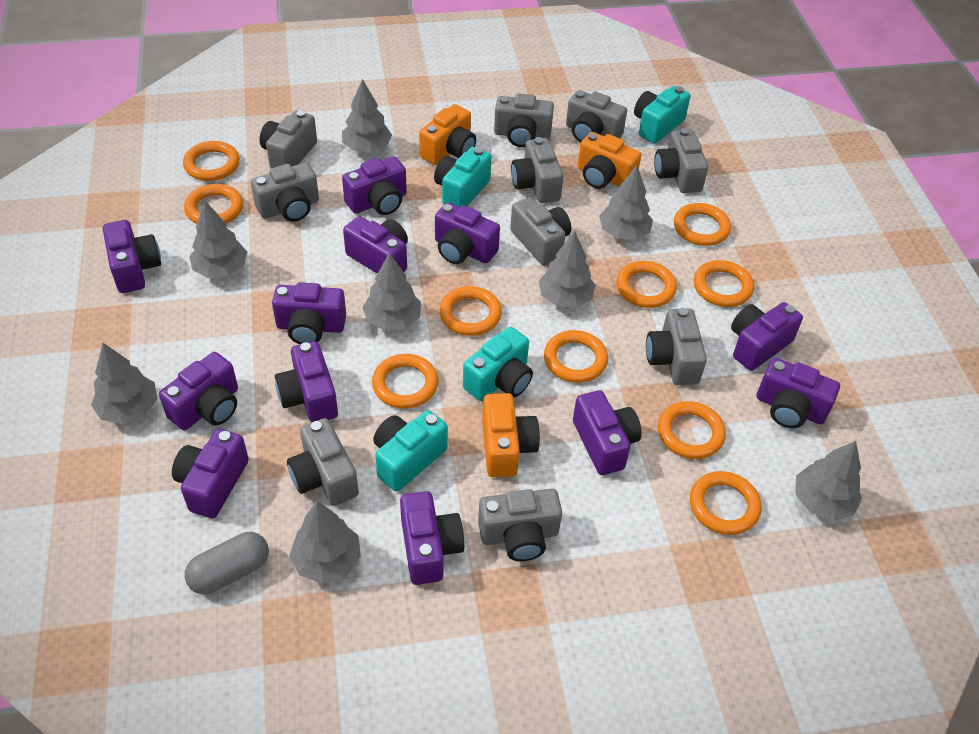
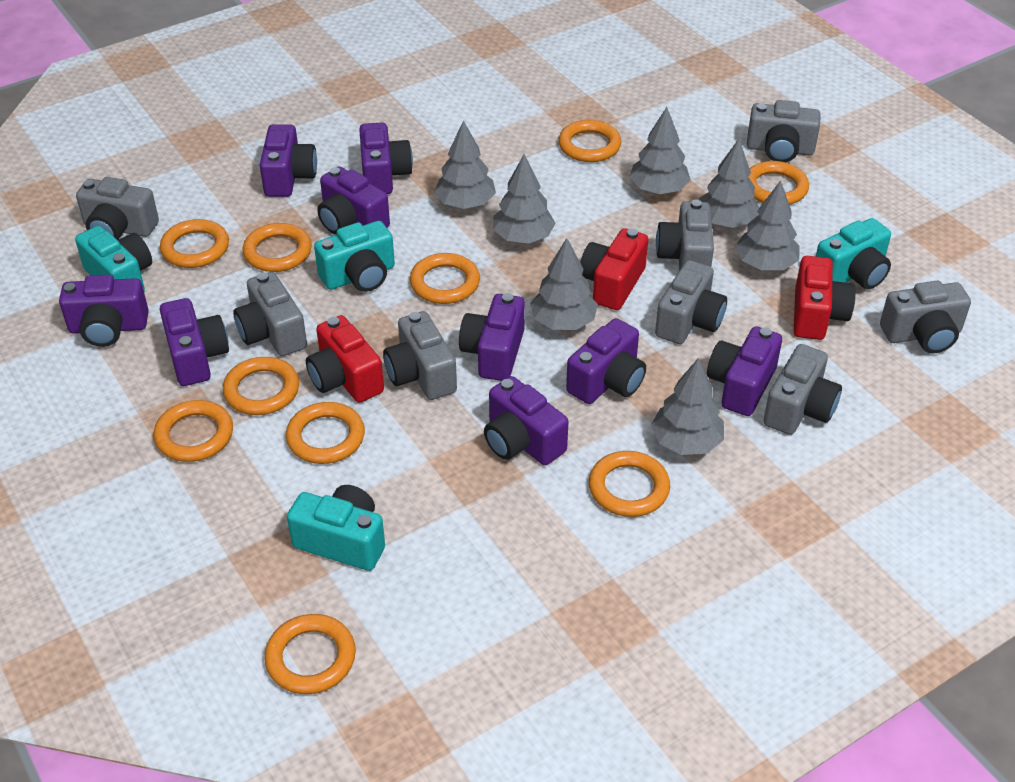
grey camera: 10 -> 8
grey capsule: 1 -> 0
grey tree: 8 -> 7
orange camera: 3 -> 0
purple camera: 12 -> 9
red camera: 0 -> 3

